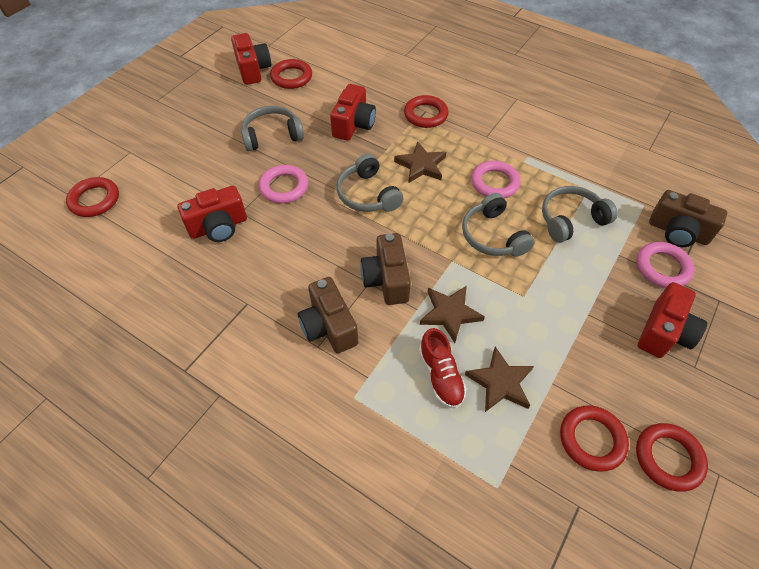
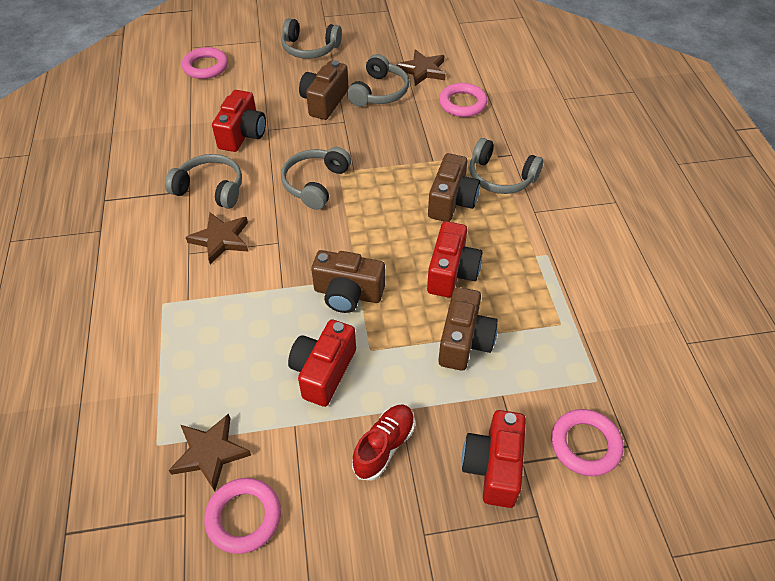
brown camera: 3 -> 4
grey headphones: 4 -> 5
pink ring: 3 -> 4
red ring: 5 -> 0

